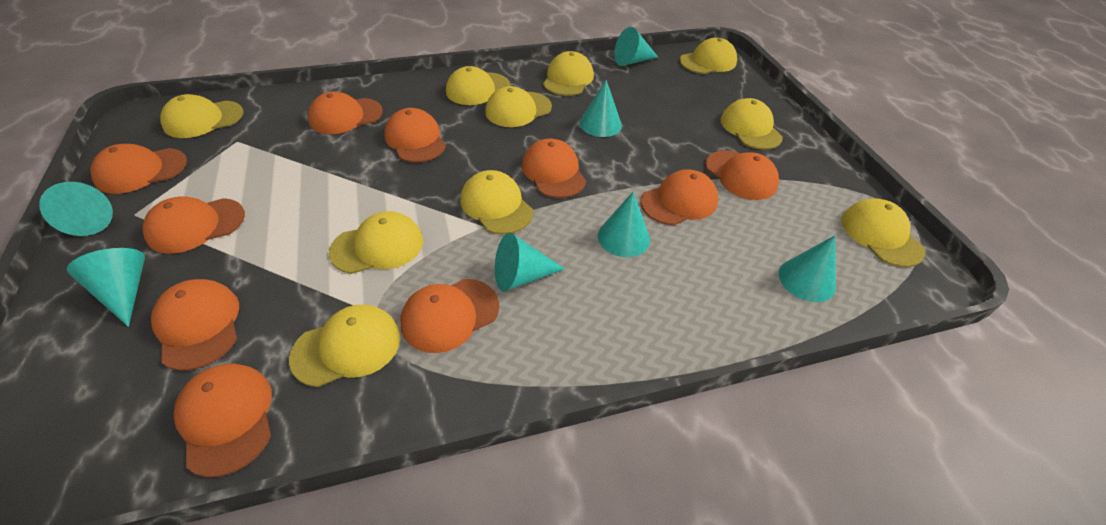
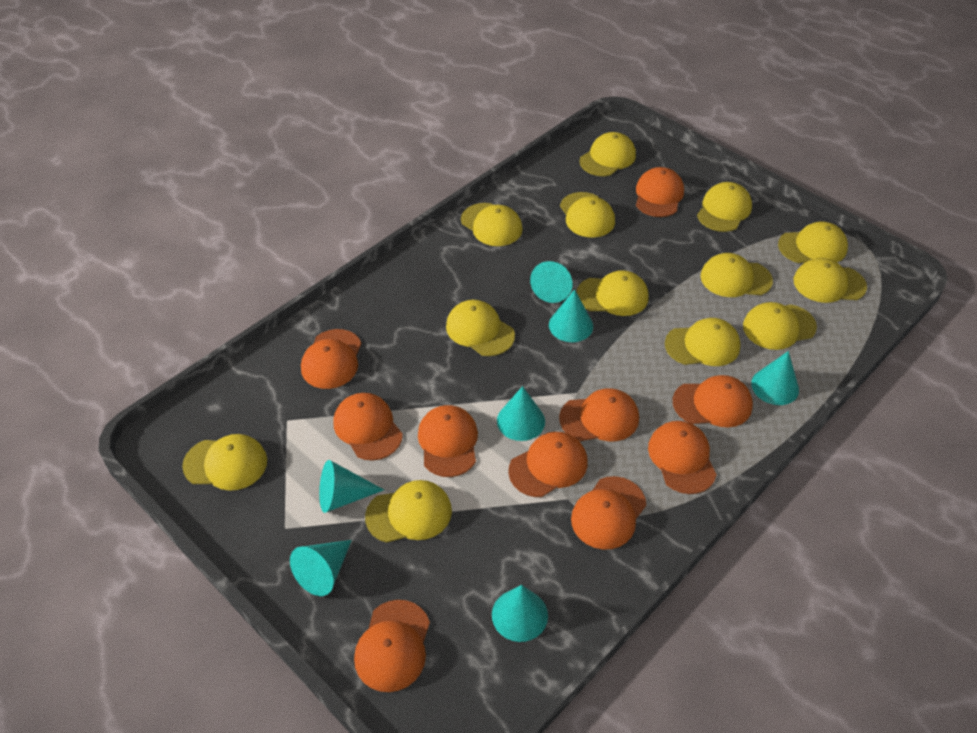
yellow cap: 10 -> 13

